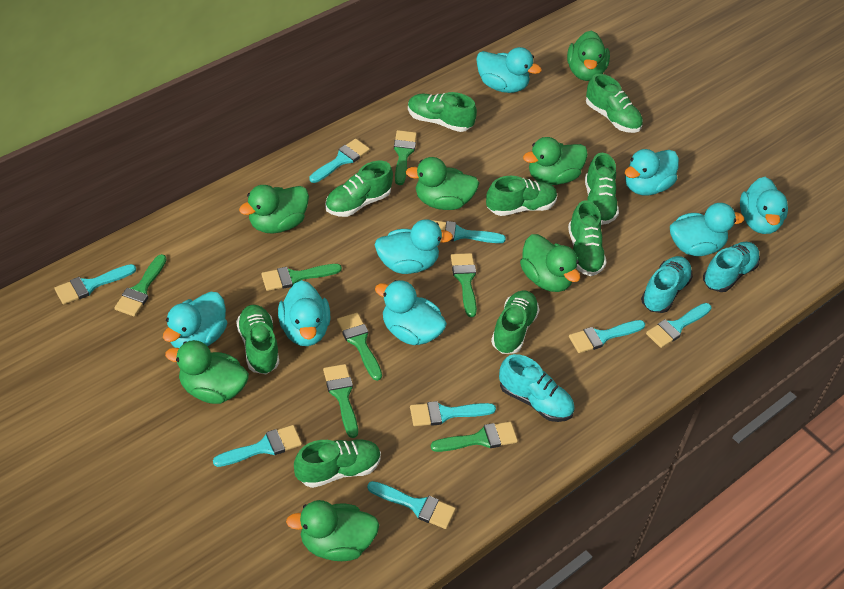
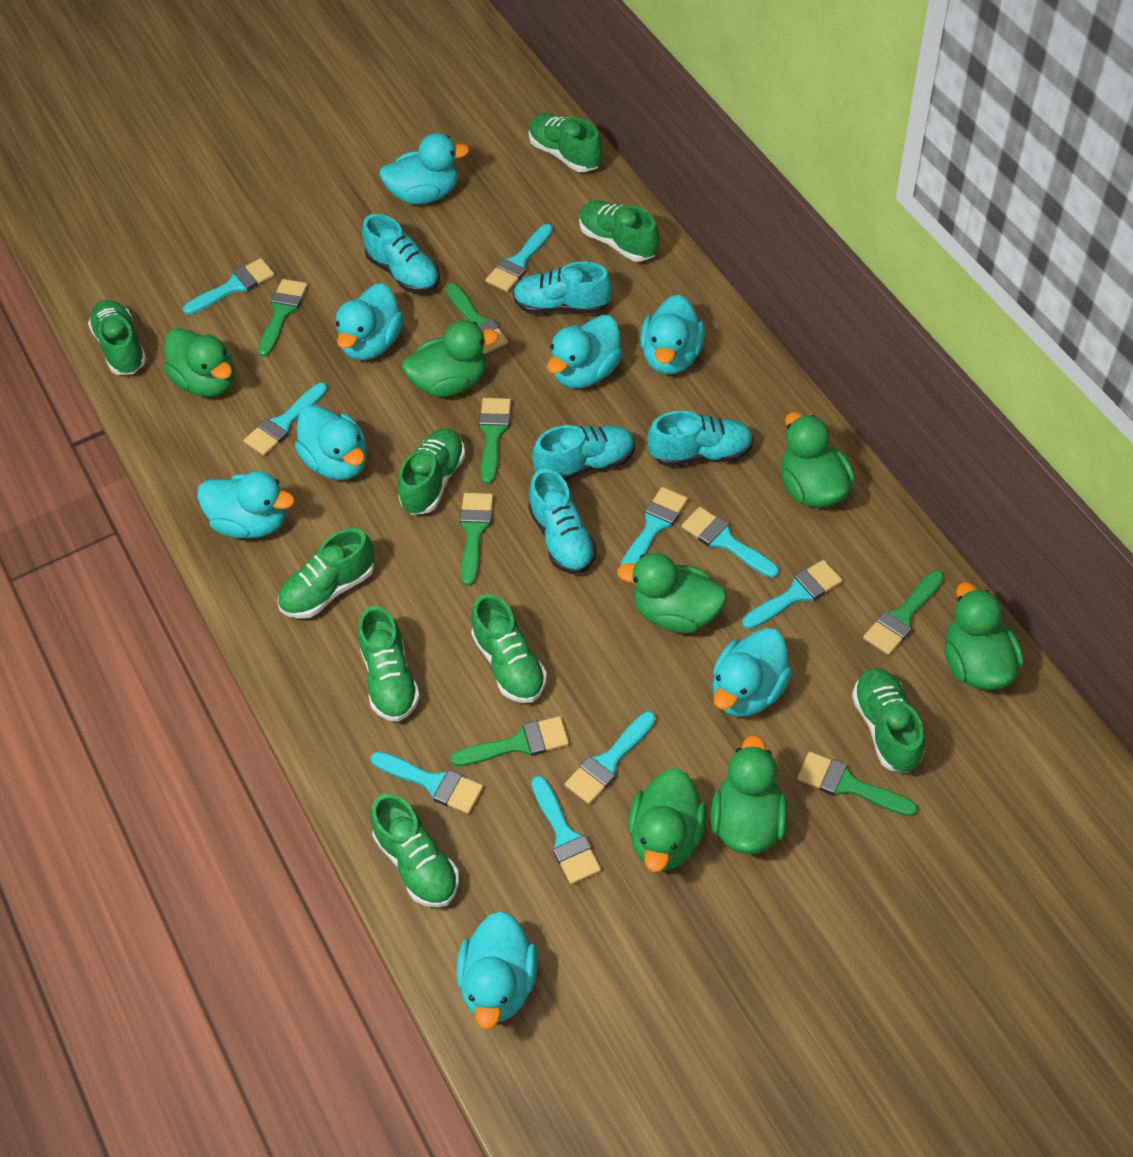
turquoise brush: 8 -> 9
turquoise shoe: 3 -> 5

